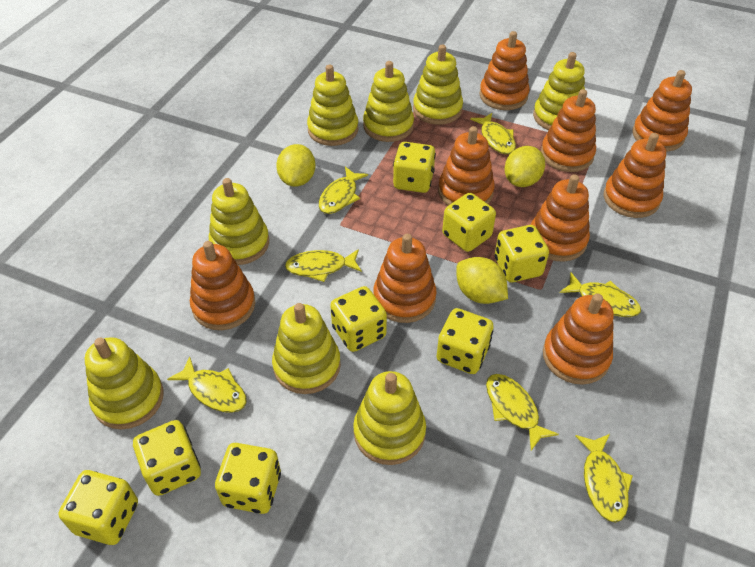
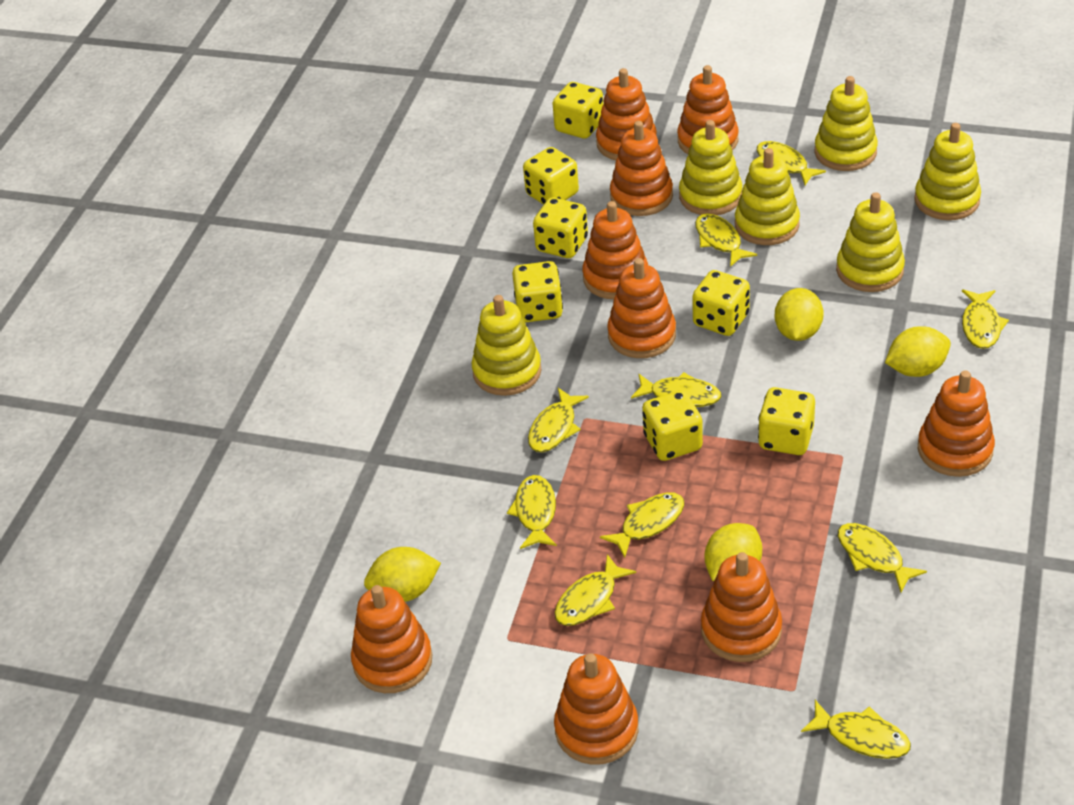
yellow dice: 8 -> 7
yellow fish: 7 -> 10
yellow lemon: 3 -> 4
yellow stacking toy: 8 -> 6

